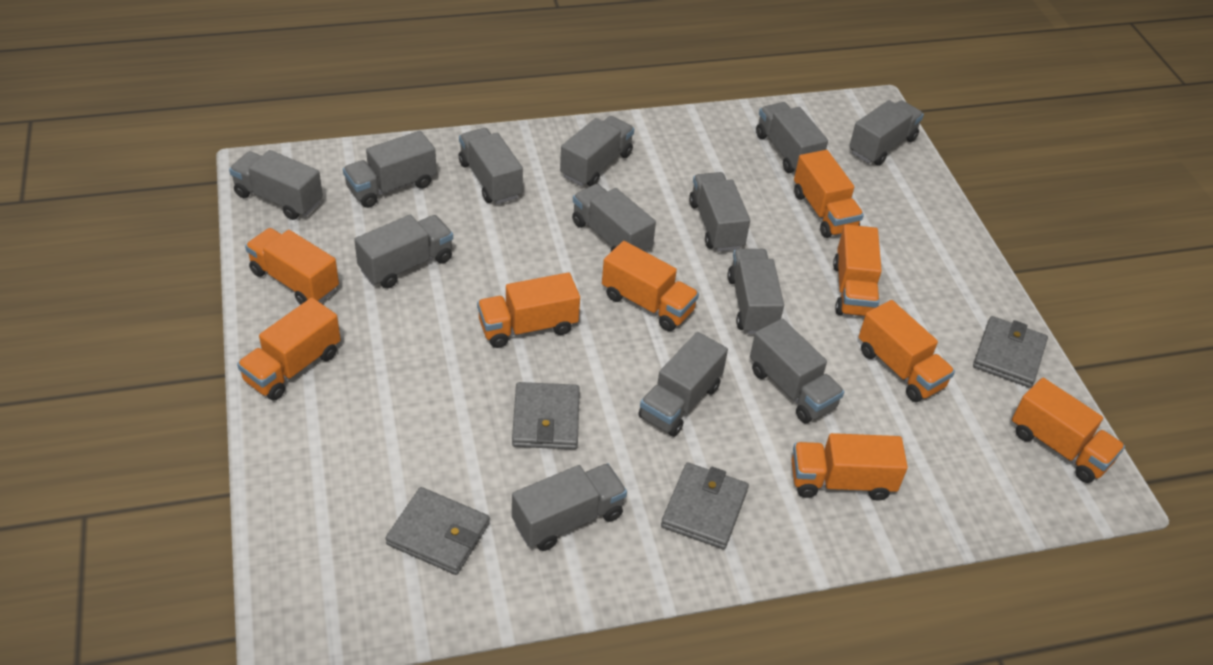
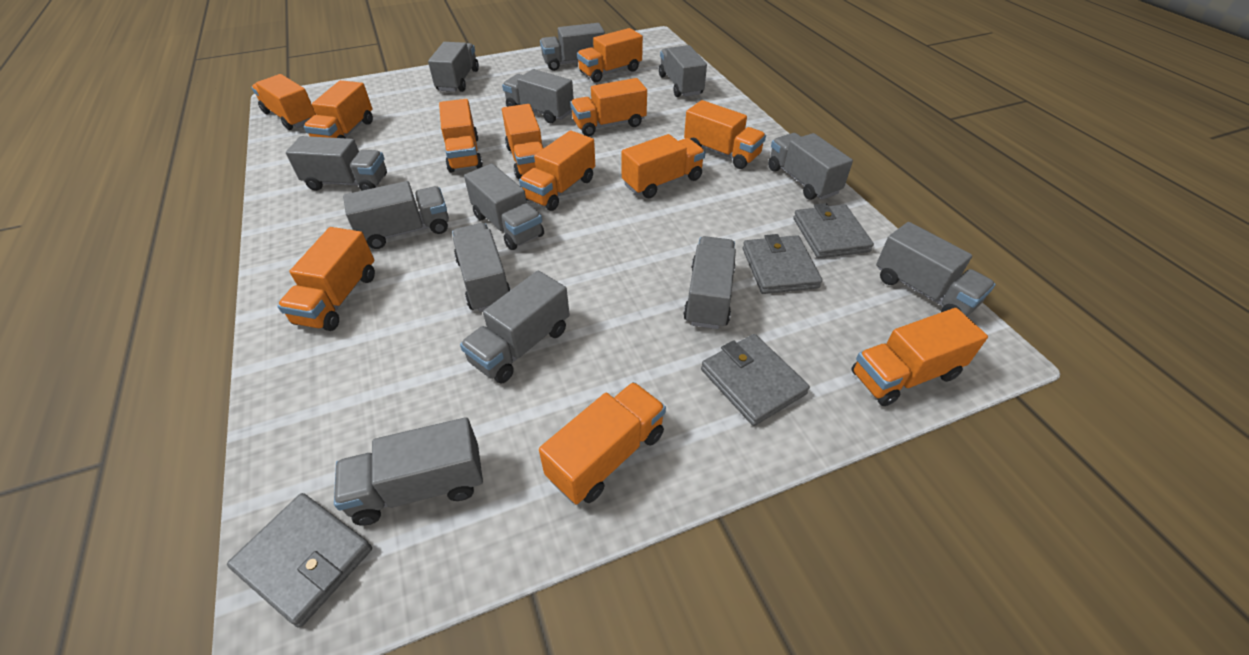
orange truck: 9 -> 12

